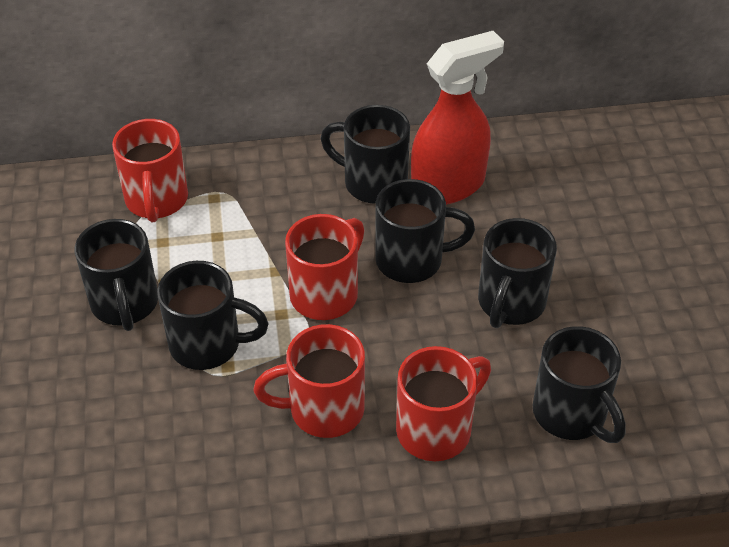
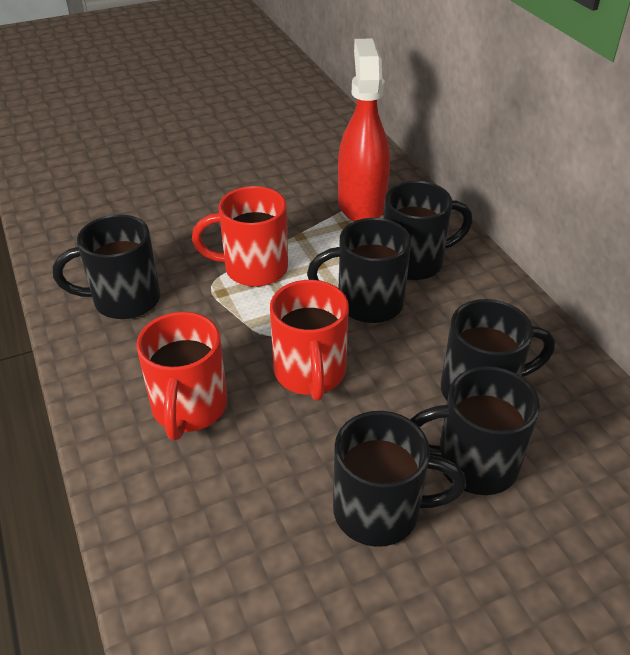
red mug: 4 -> 3

